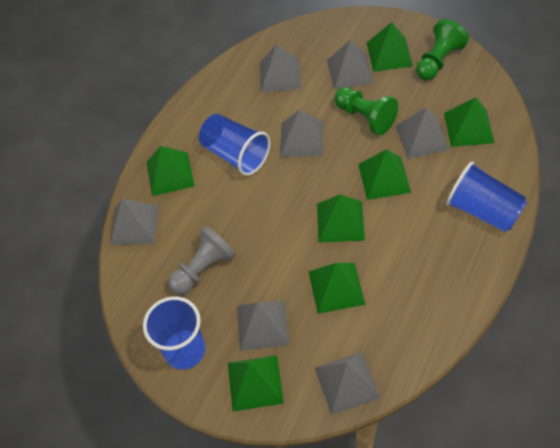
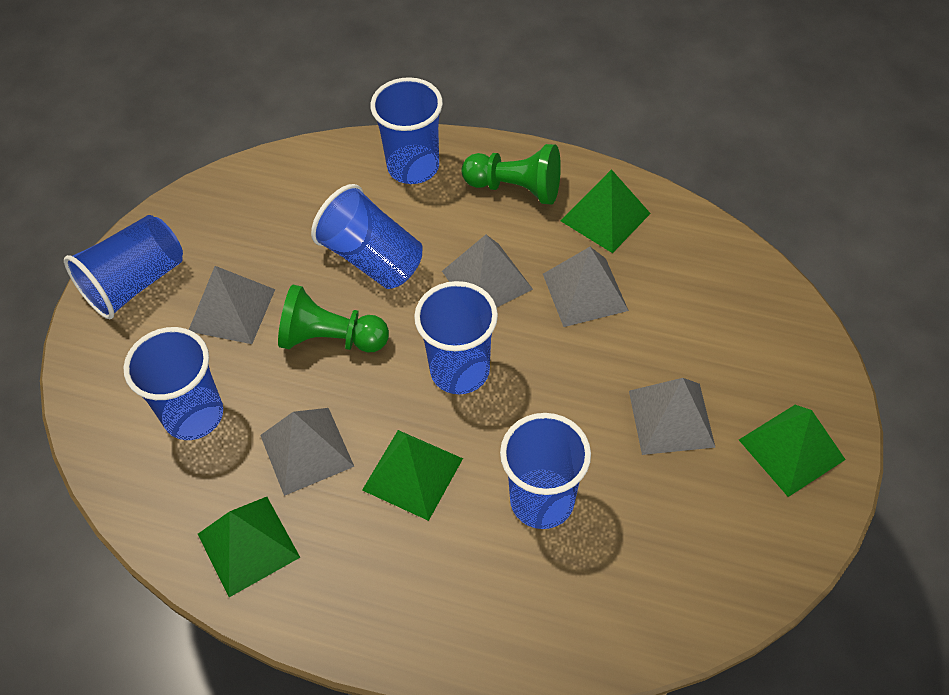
blue cup: 3 -> 6
green pyramid: 7 -> 4
grey pawn: 1 -> 0
grey pyramid: 7 -> 5

